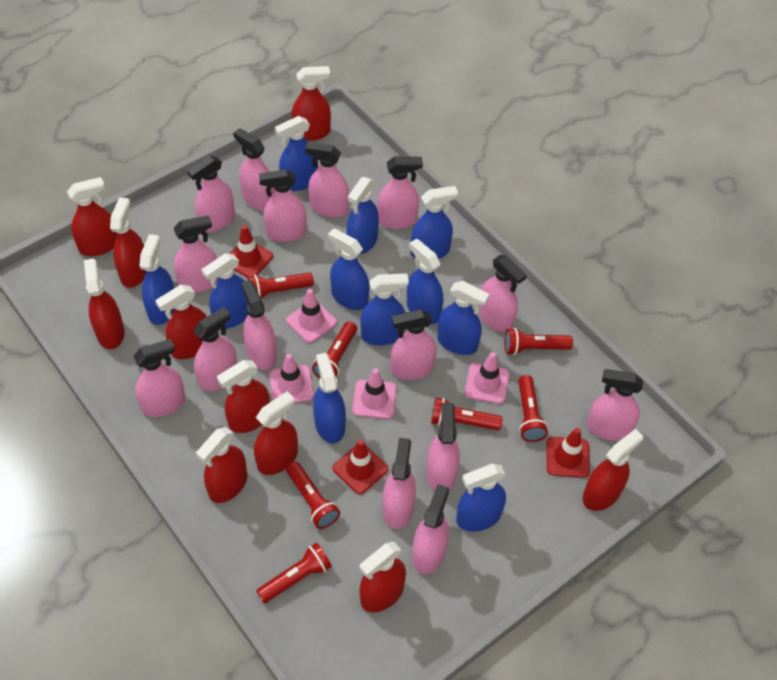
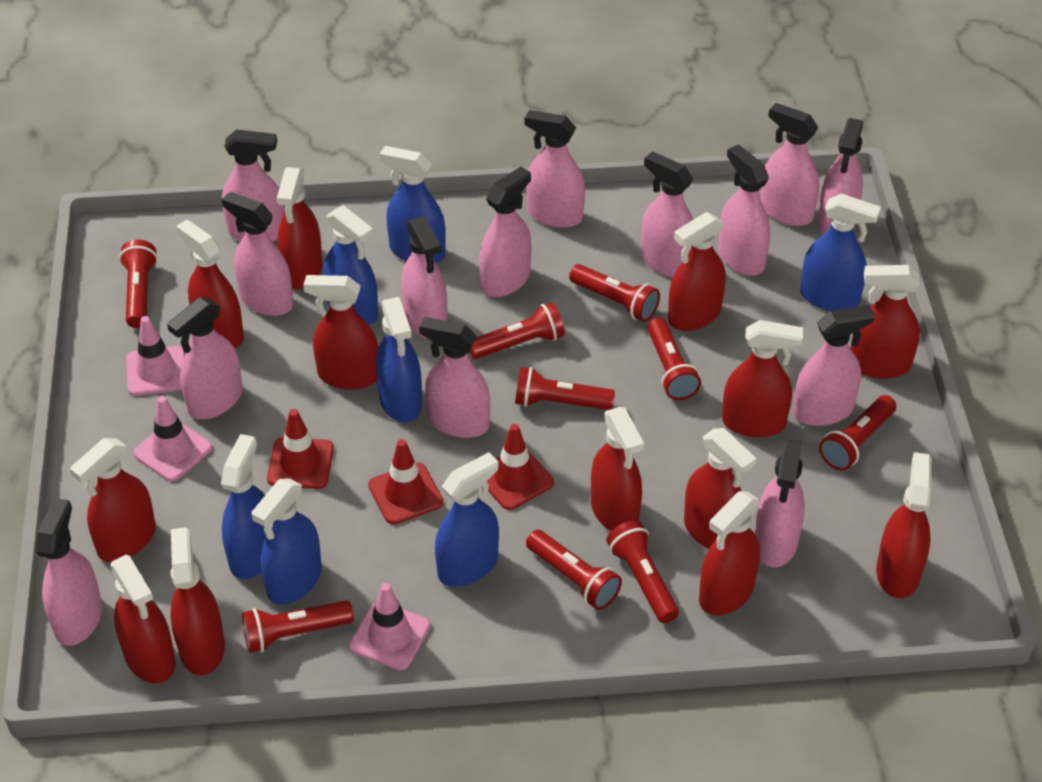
blue spray bottle: 11 -> 7
pink spray bottle: 15 -> 14
pink traffic cone: 4 -> 3
red flashlight: 7 -> 9
red spray bottle: 10 -> 13

